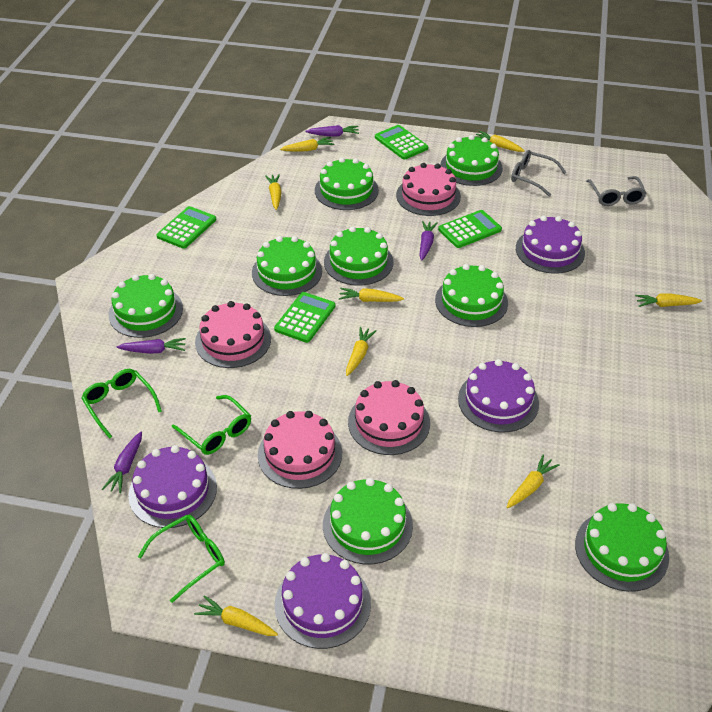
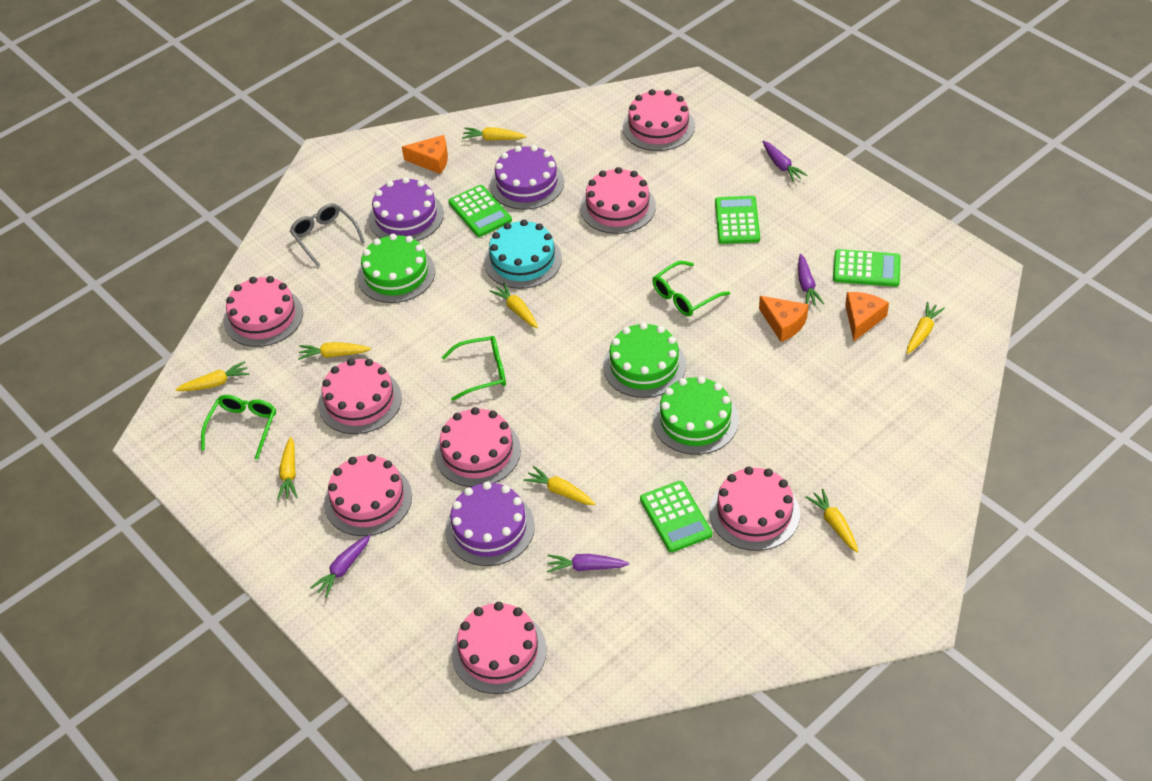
green cake: 8 -> 3
grey glasses: 2 -> 1
orange cheese: 0 -> 3
pink cake: 4 -> 8
purple cake: 4 -> 3
turquoise cake: 0 -> 1

